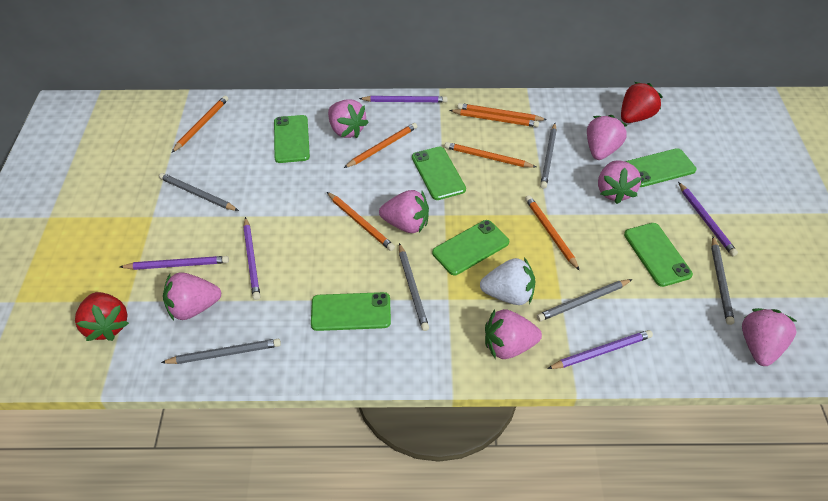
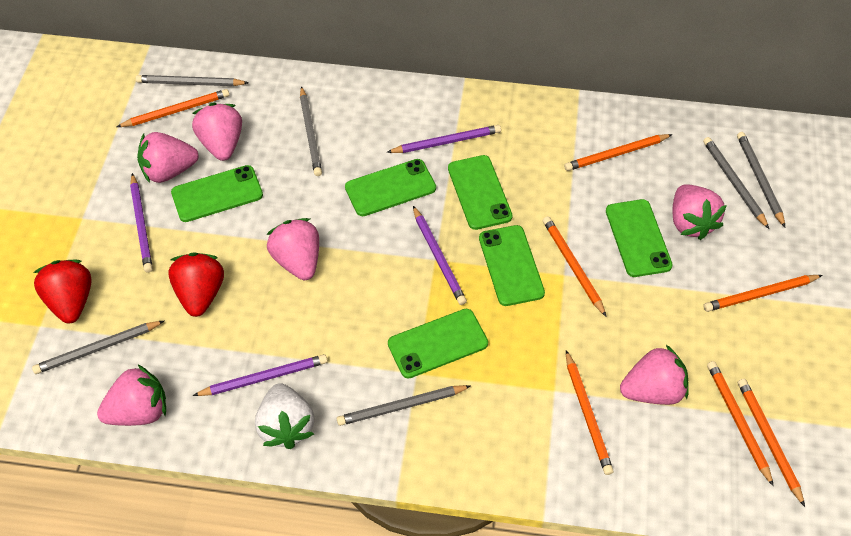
pink strawberry: 7 -> 6
purple pencil: 5 -> 4

